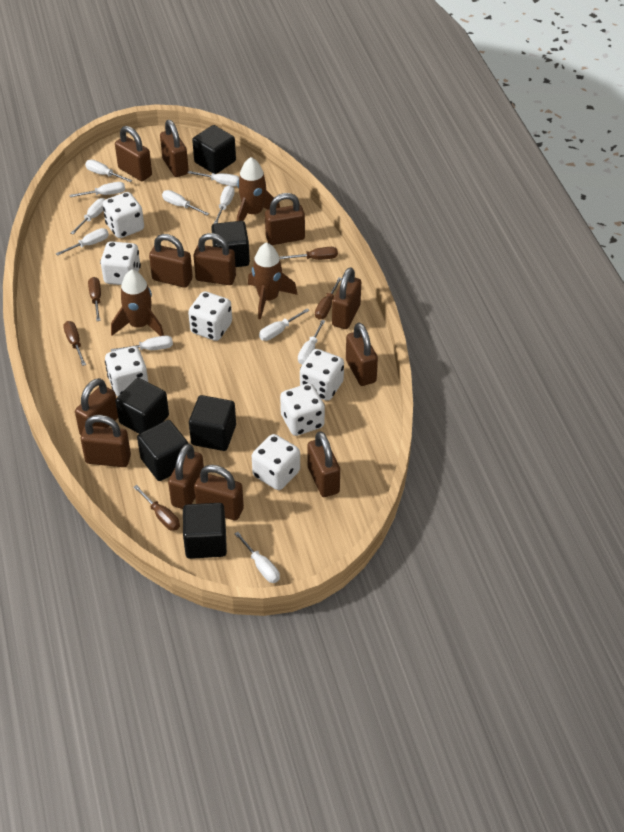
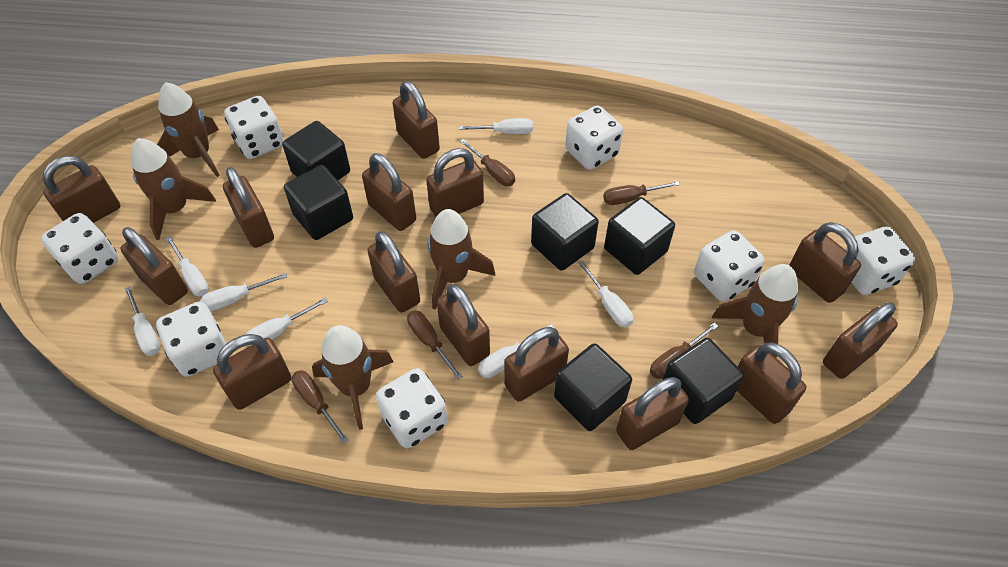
brown padlock: 12 -> 14
brown rocket: 3 -> 5
white screwdriver: 11 -> 7

